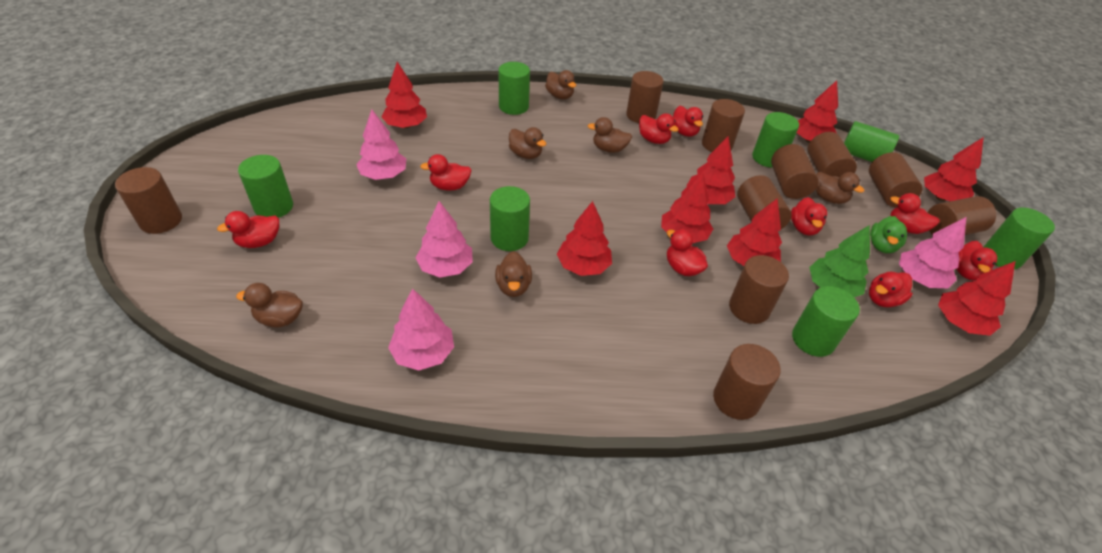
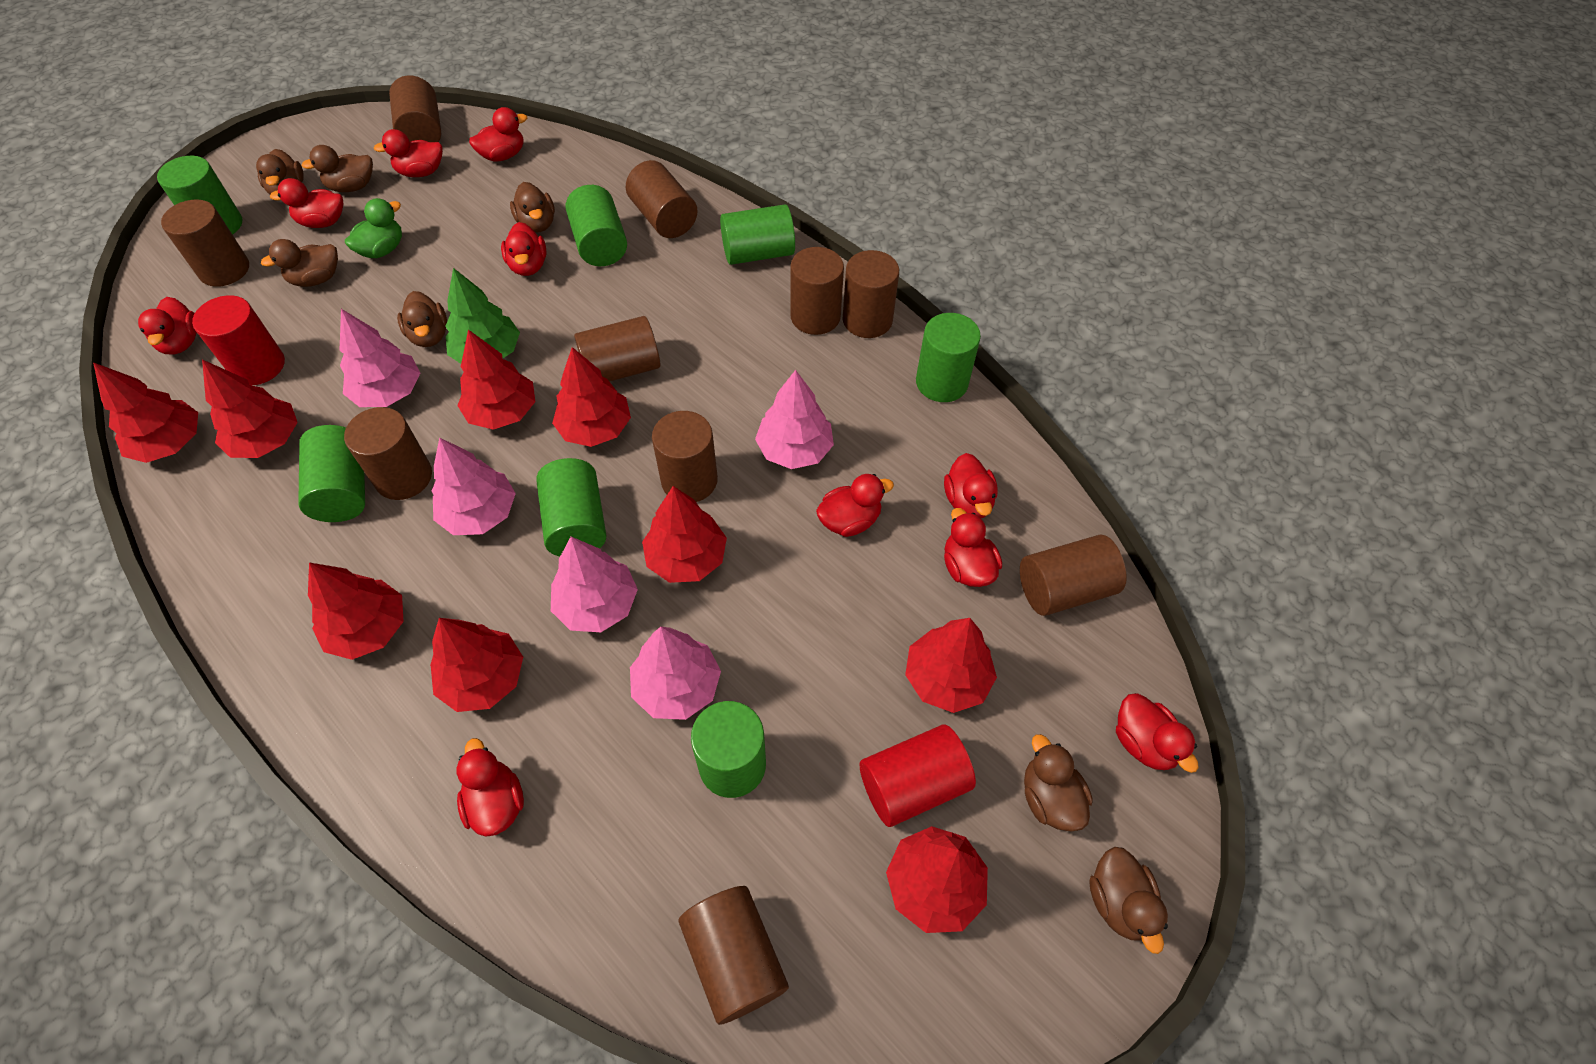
brown duck: 6 -> 7
pink tree: 4 -> 5
red cylinder: 0 -> 2
red duck: 9 -> 10
red tree: 8 -> 9

